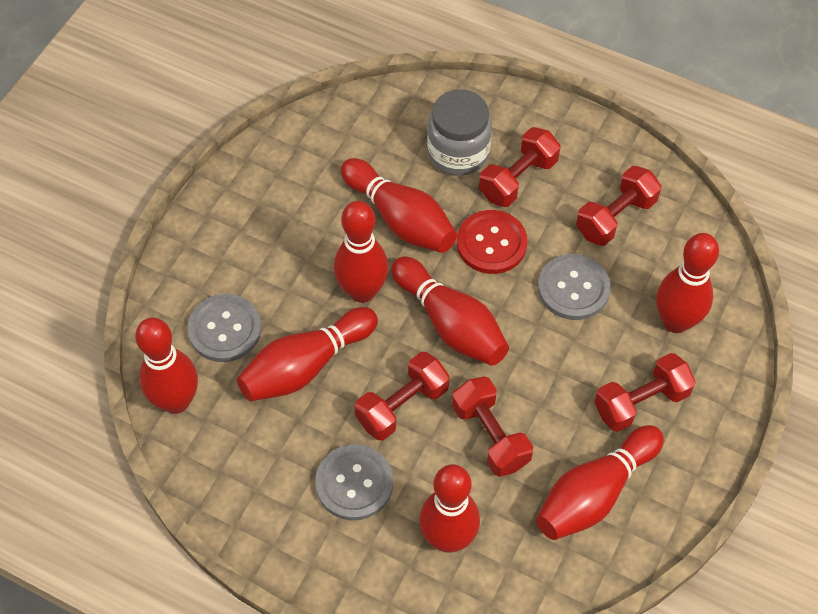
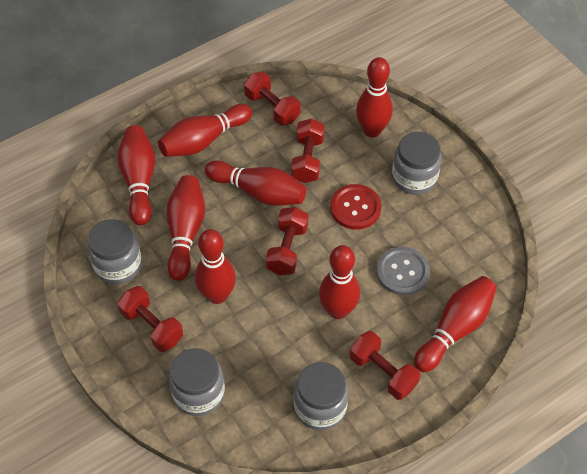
grey button: 3 -> 1
grey jar: 1 -> 4

